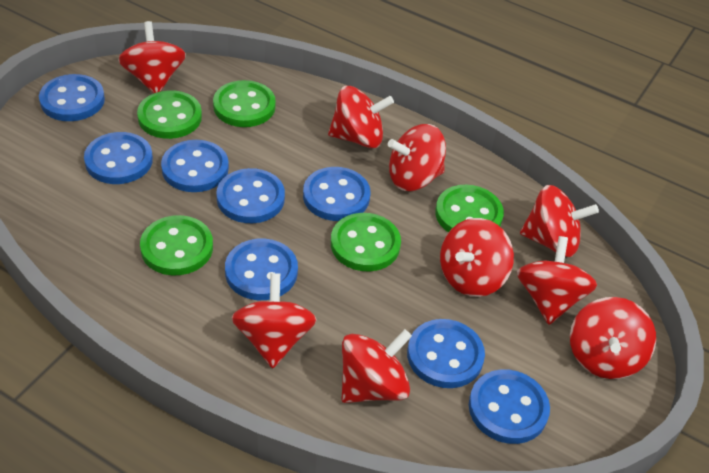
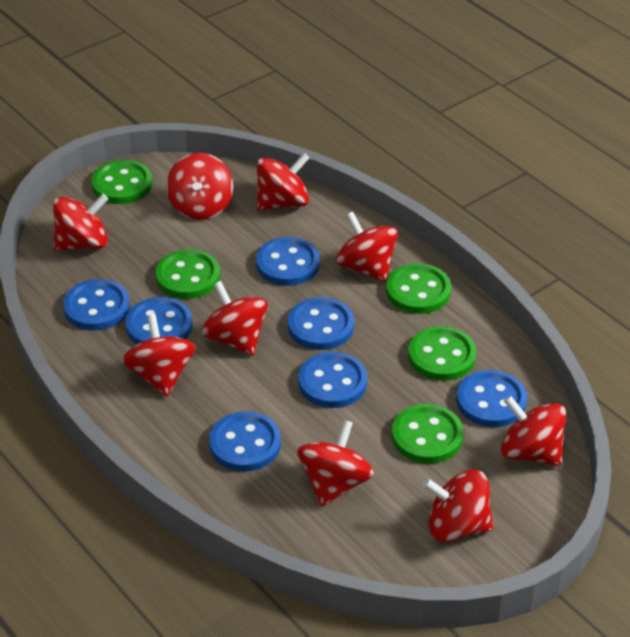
blue button: 8 -> 7

